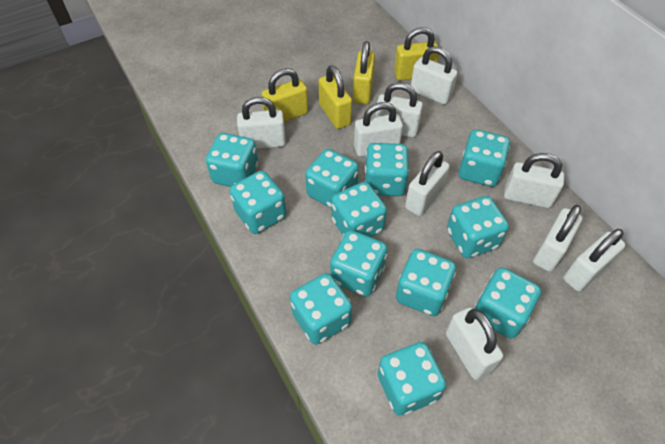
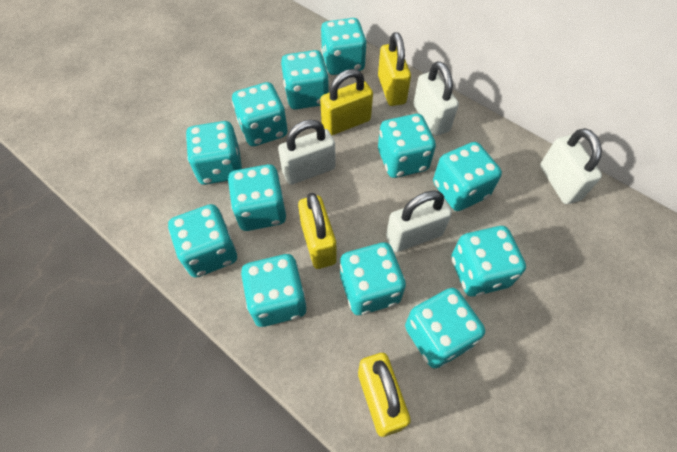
white padlock: 9 -> 4

